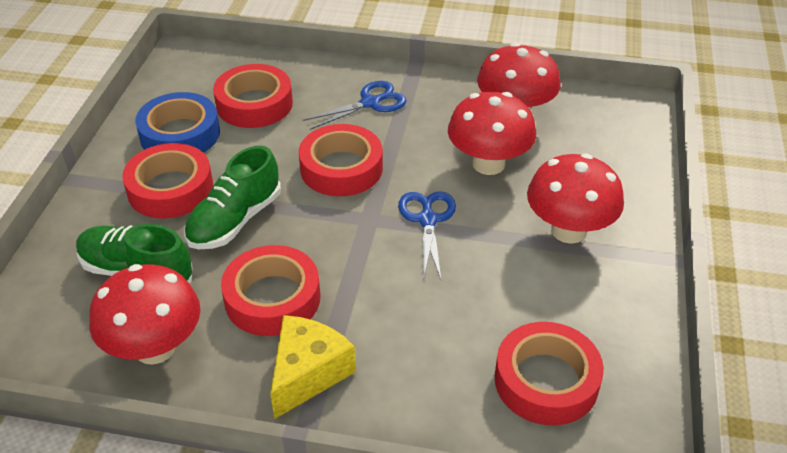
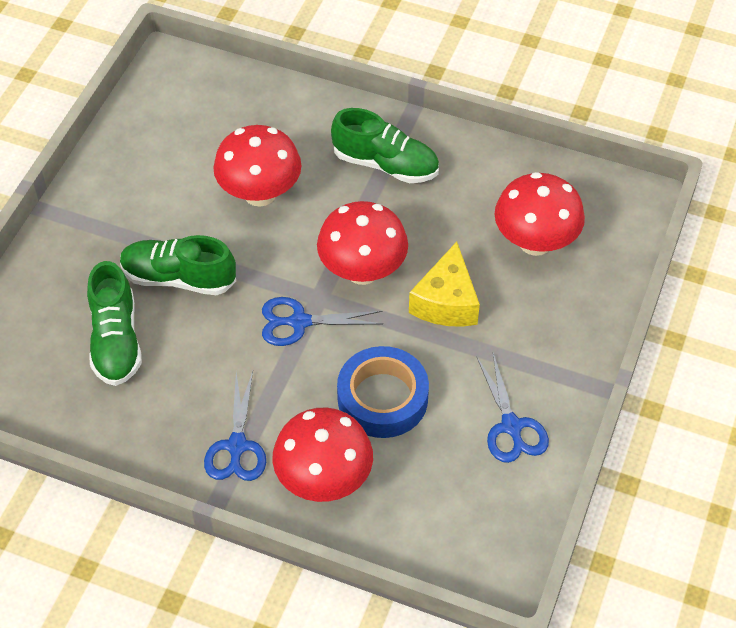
blue scissors: 2 -> 3
green shoe: 2 -> 3
red tape: 5 -> 0

